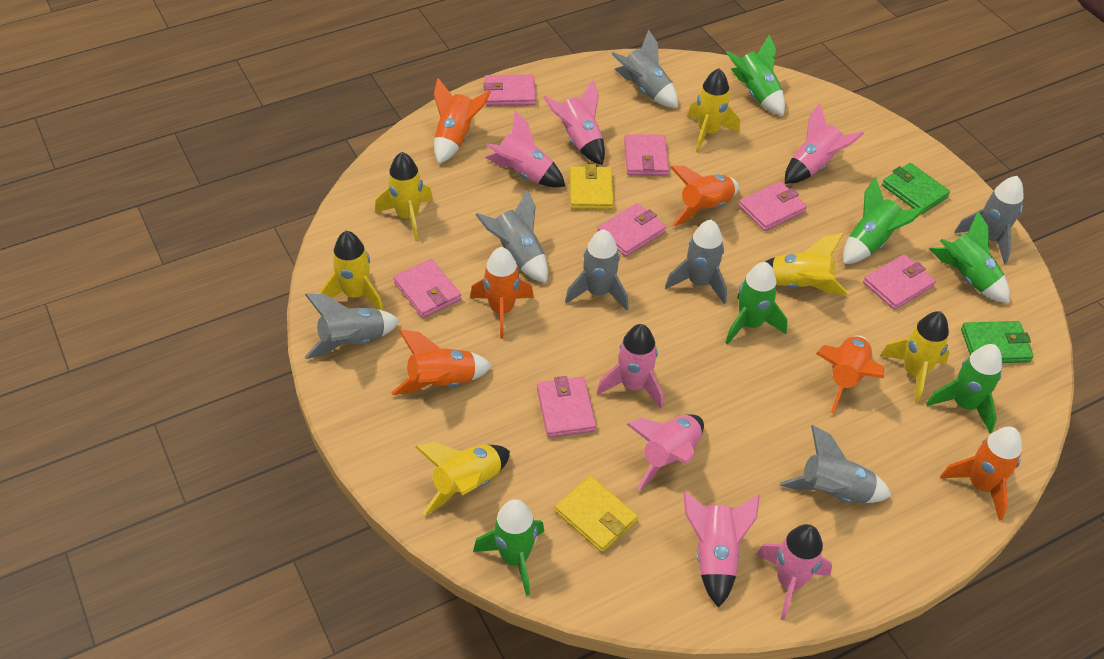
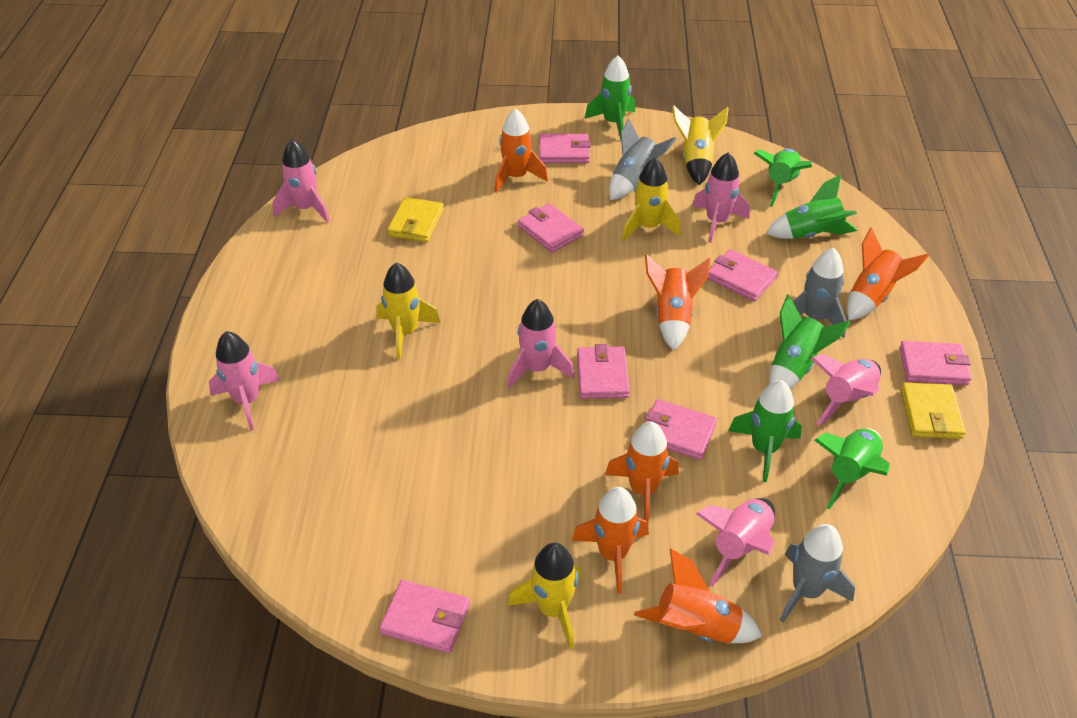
green wallet: 2 -> 0
grey rocket: 7 -> 3
pink rocket: 7 -> 6
yellow rocket: 6 -> 4

